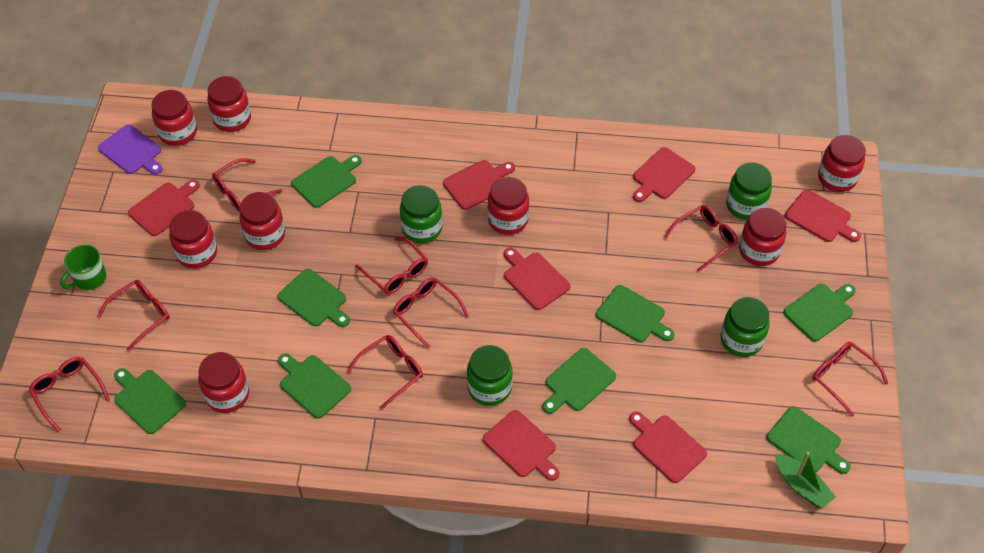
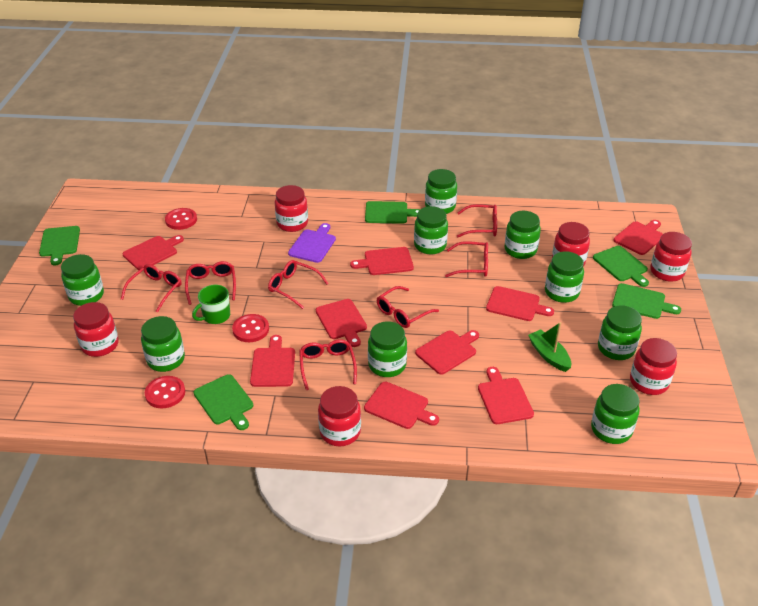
green cutting board: 8 -> 5
green jar: 4 -> 9
red button: 0 -> 3
red cutting board: 7 -> 9
red glasses: 8 -> 7
red jar: 8 -> 6

